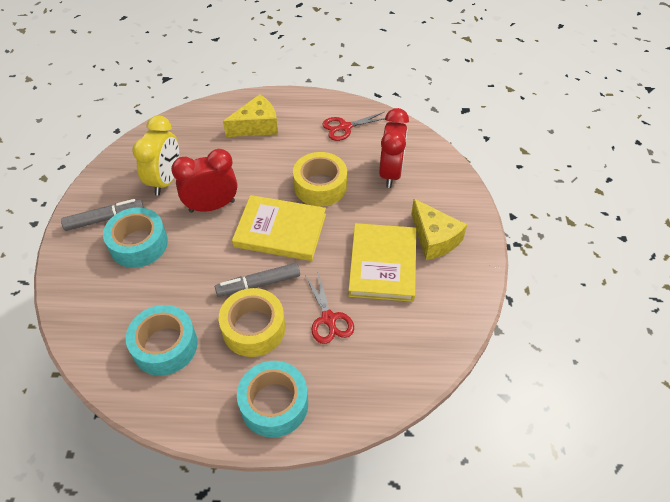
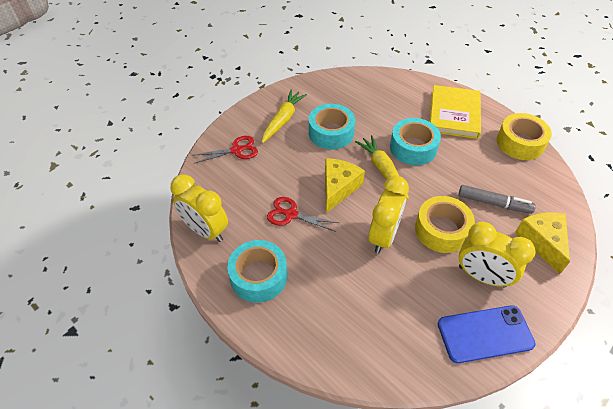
blue phone: 0 -> 1
grey marker: 2 -> 1
red clock: 2 -> 0
yellow book: 2 -> 1
yellow carrot: 0 -> 2
yellow clock: 1 -> 3

